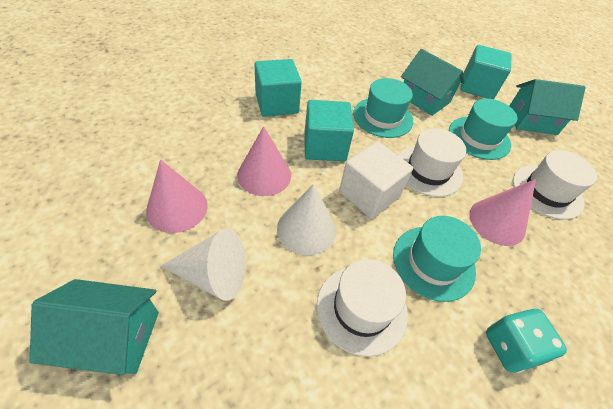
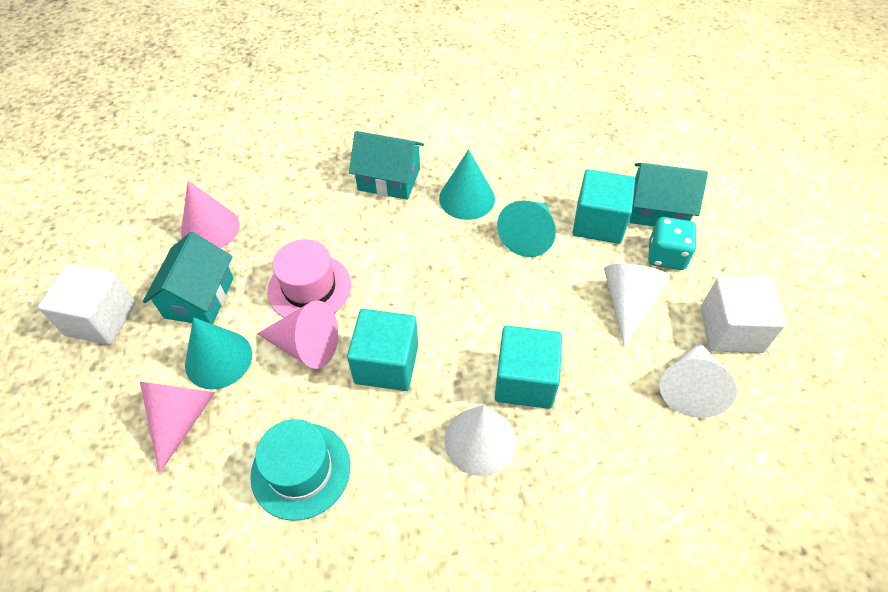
pink hat: 0 -> 1
turquoise cone: 0 -> 3
turquoise hat: 3 -> 1
white cone: 2 -> 3
white cube: 1 -> 2
white hat: 3 -> 0

